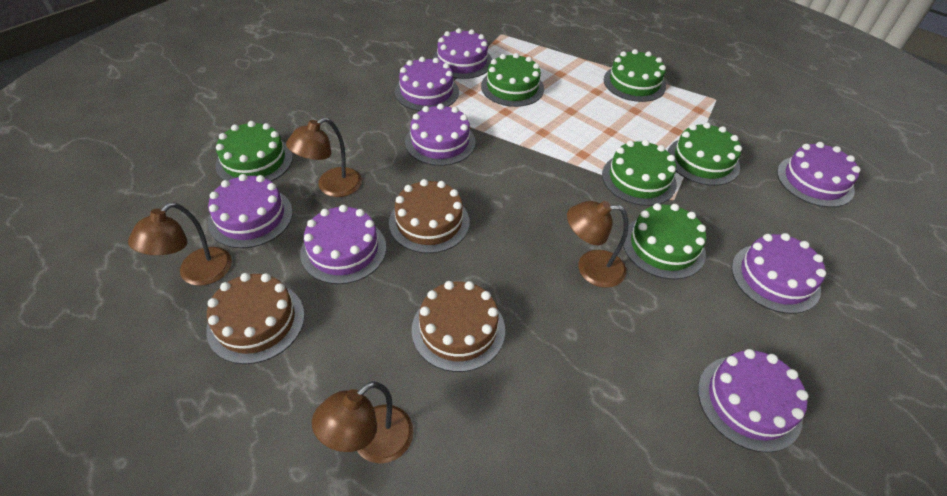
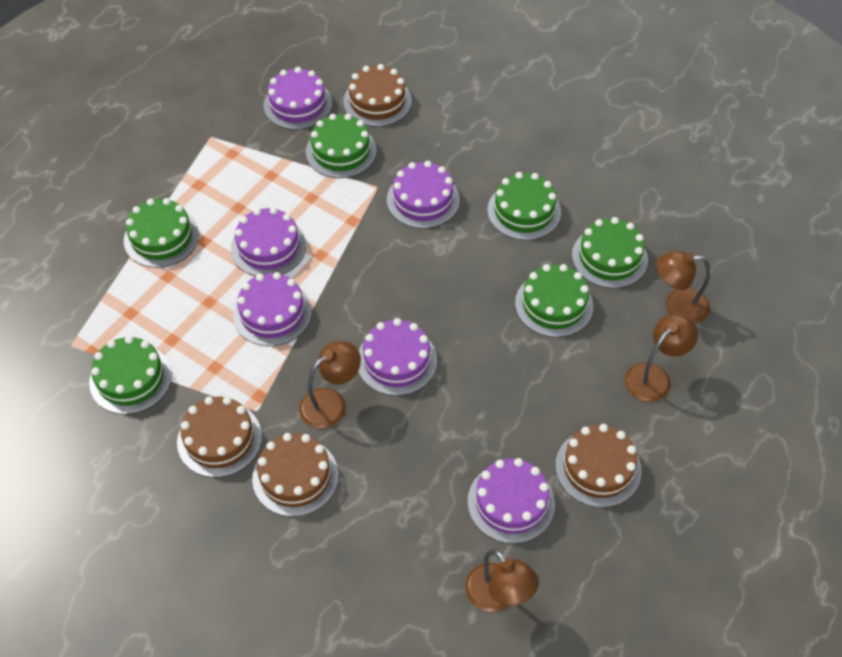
brown cake: 3 -> 4
purple cake: 8 -> 6

